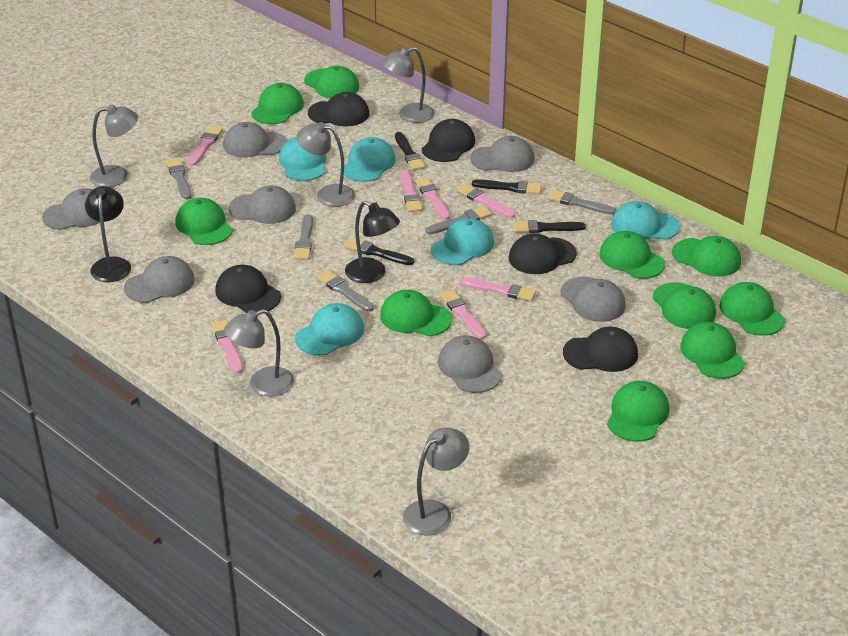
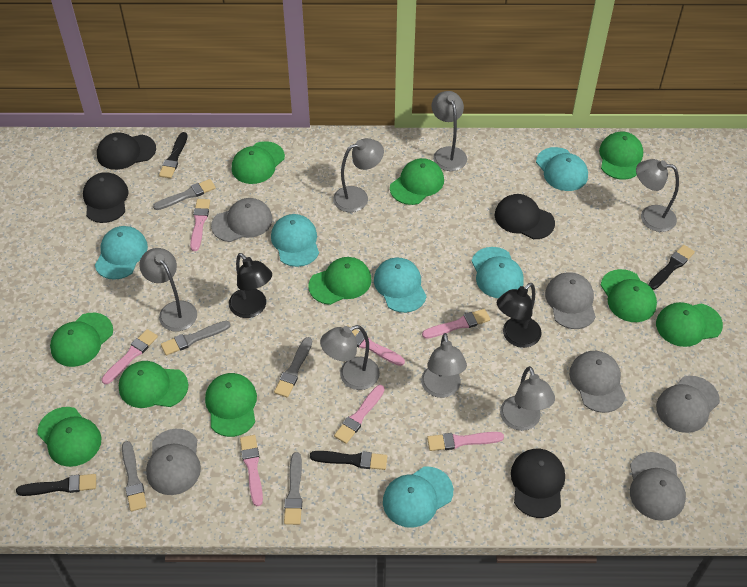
black cap: 5 -> 4
grey cap: 7 -> 6
grey lamp: 5 -> 7
turquoise cap: 5 -> 6

